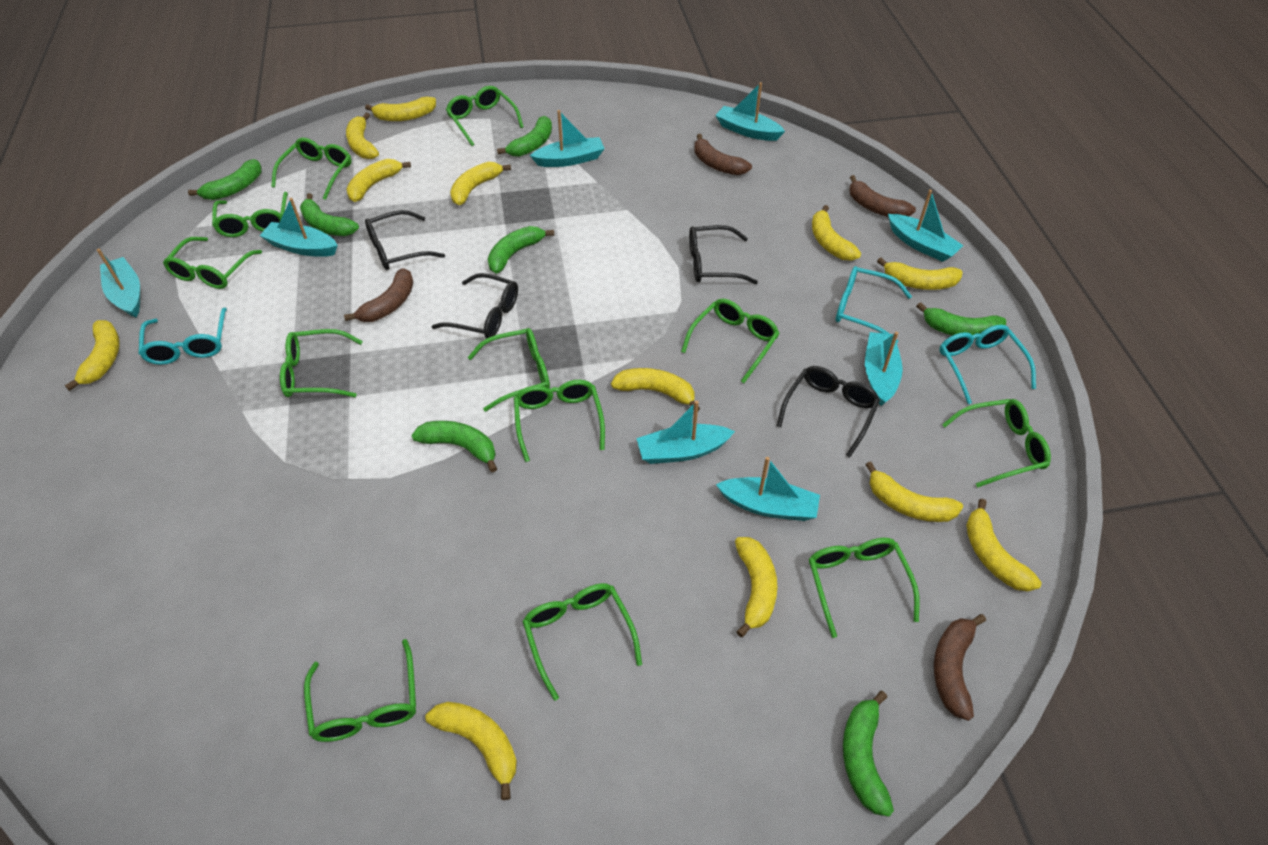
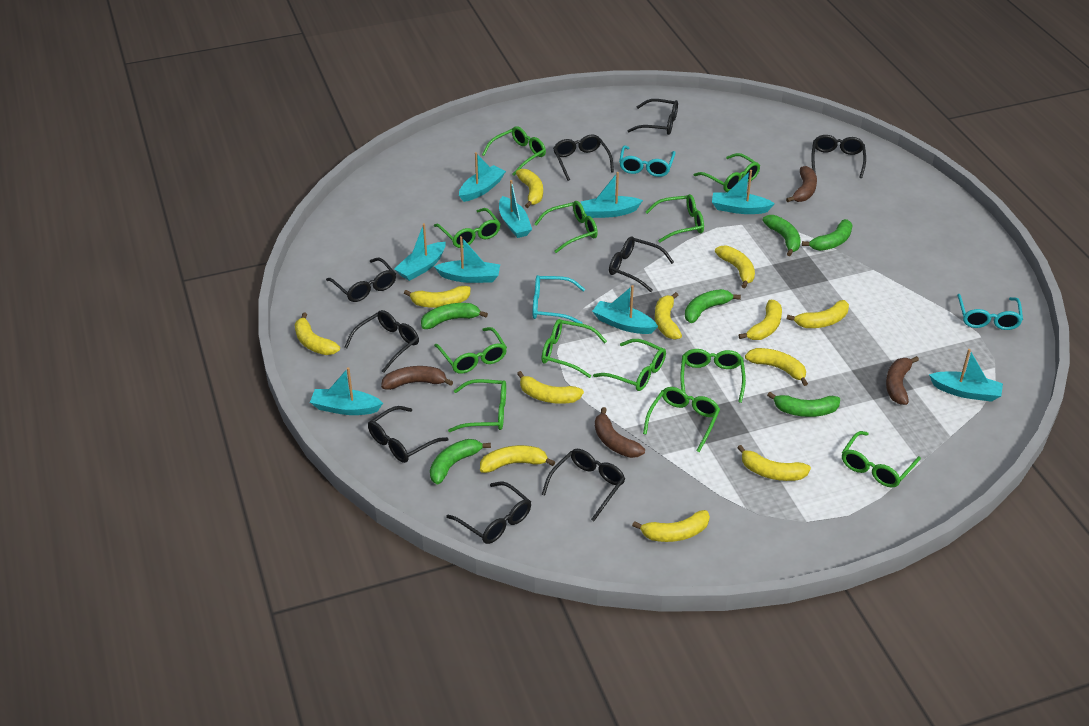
black glasses: 4 -> 9
green banana: 7 -> 6
turquoise boat: 8 -> 9

